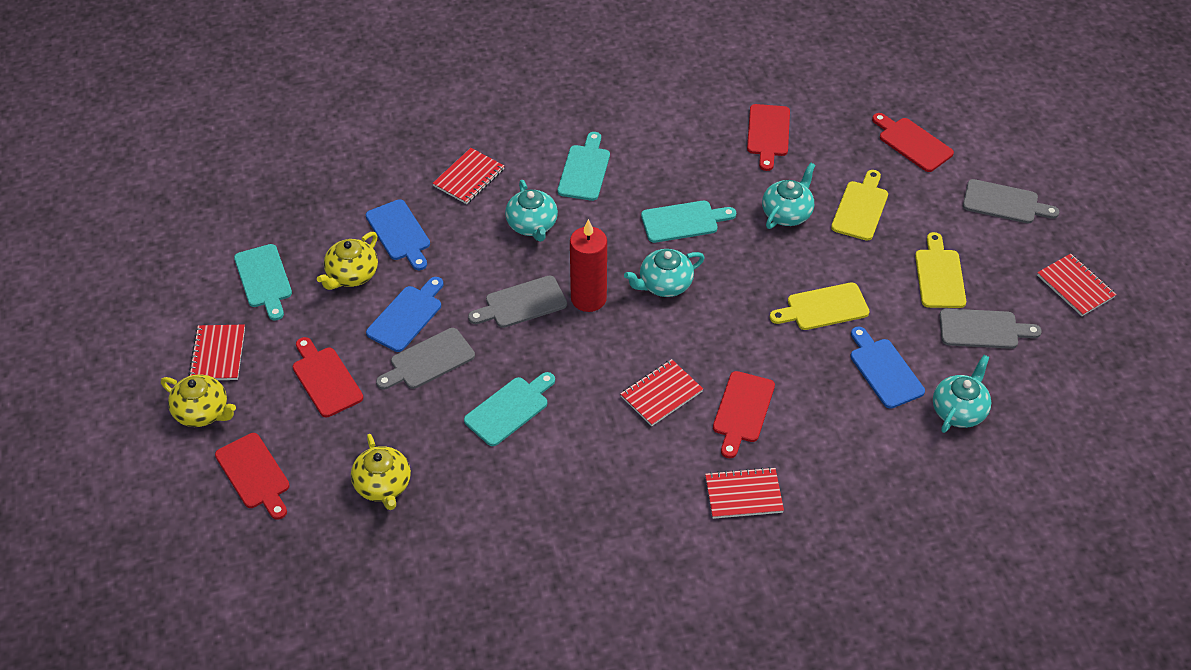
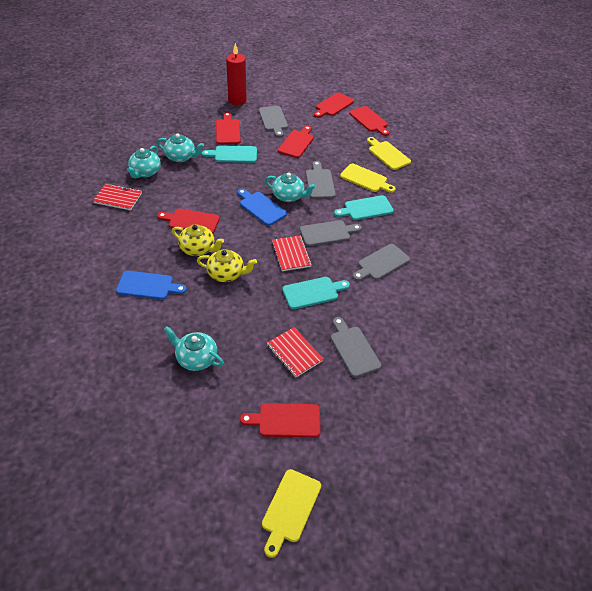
blue cutting board: 3 -> 2
grey cutting board: 4 -> 5
red cutting board: 5 -> 6
red notebook: 5 -> 3
turquoise cutting board: 4 -> 3
yellow teapot: 3 -> 2

